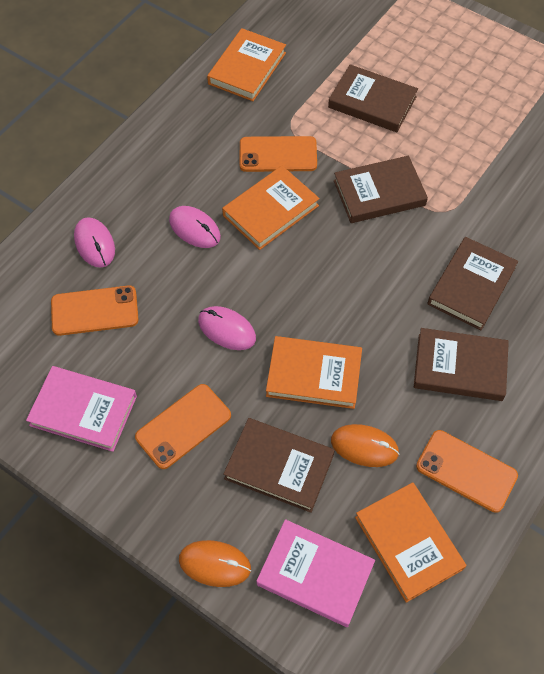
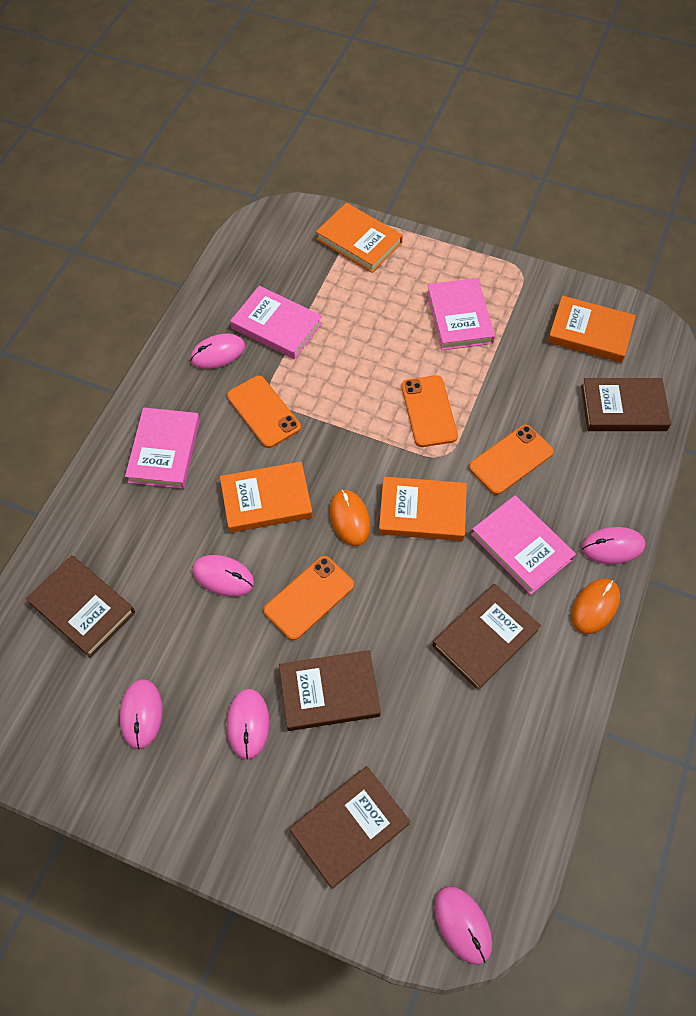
pink book: 2 -> 4
pink mouse: 3 -> 6

